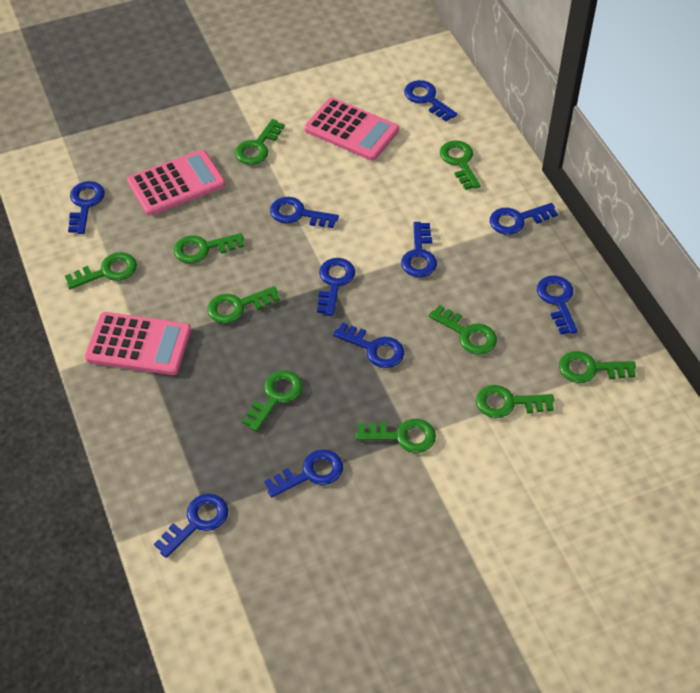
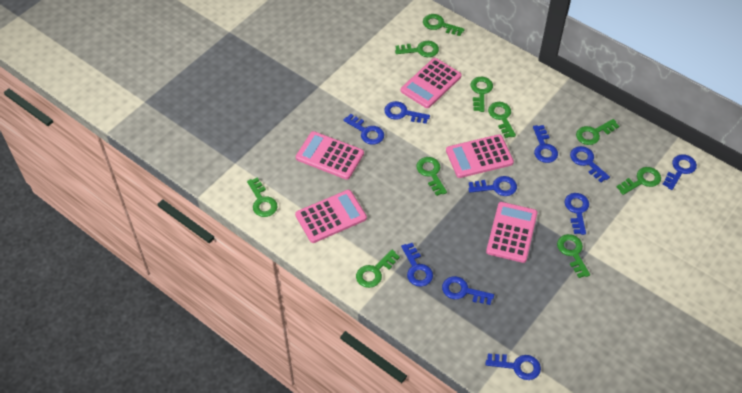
pink calculator: 3 -> 5

